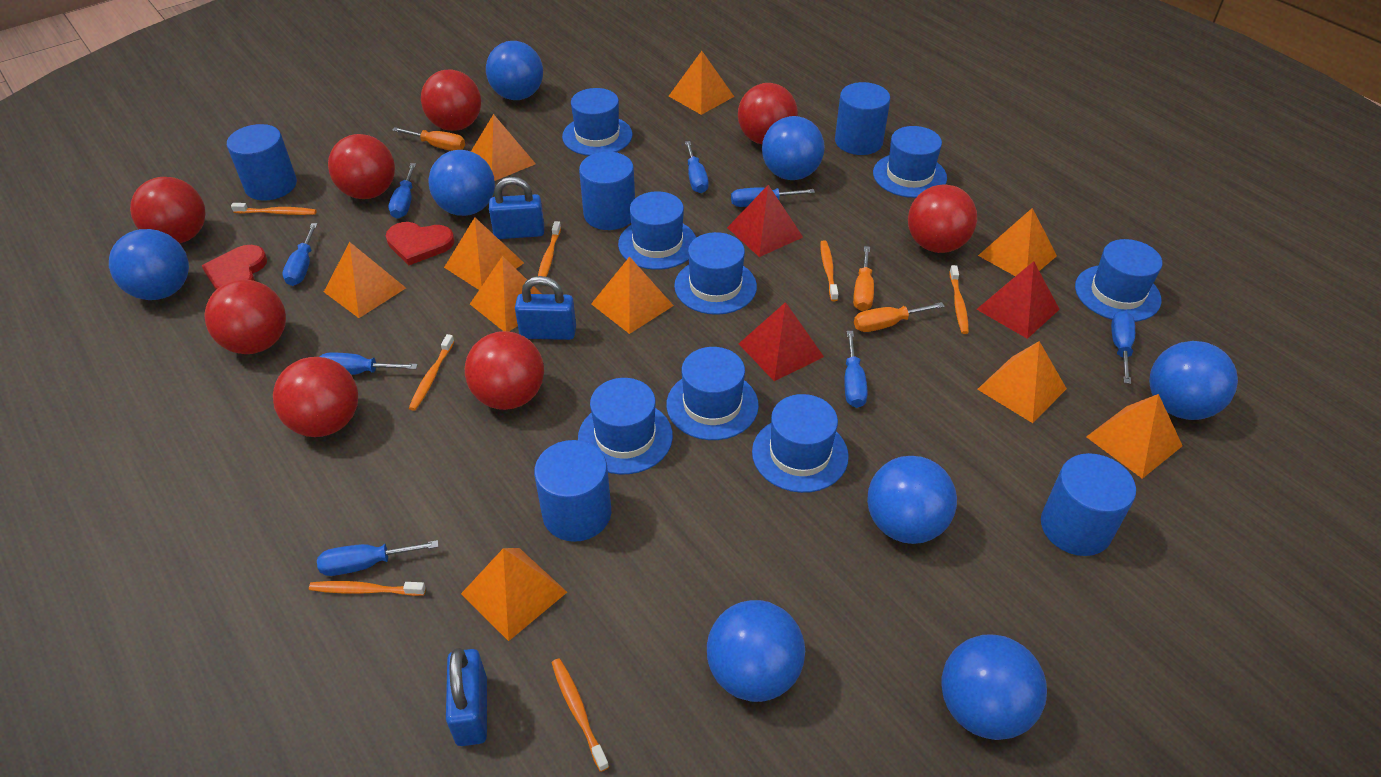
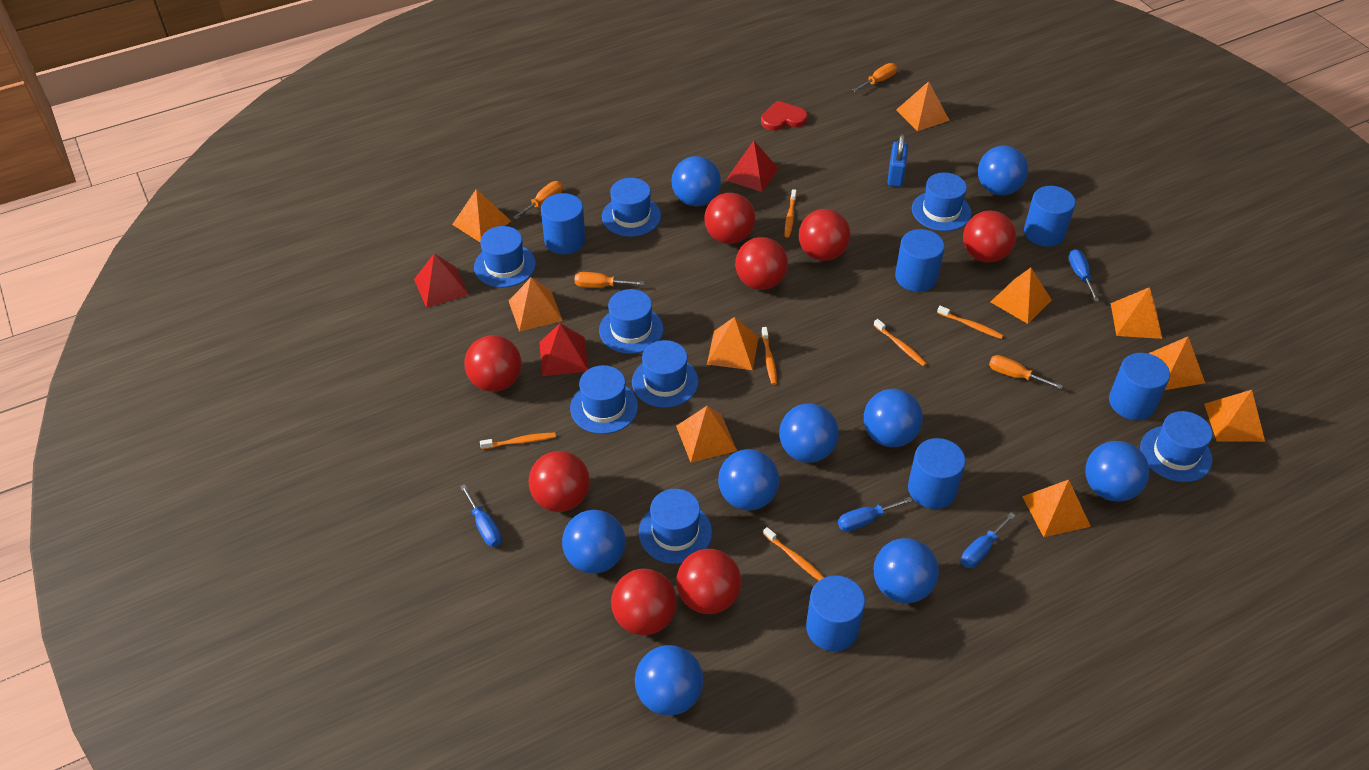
blue ball: 8 -> 9
blue cylinder: 5 -> 6
blue padlock: 3 -> 1
blue screwdriver: 8 -> 4
orange screwdriver: 3 -> 4
orange toothbrush: 7 -> 6
red heart: 2 -> 1

